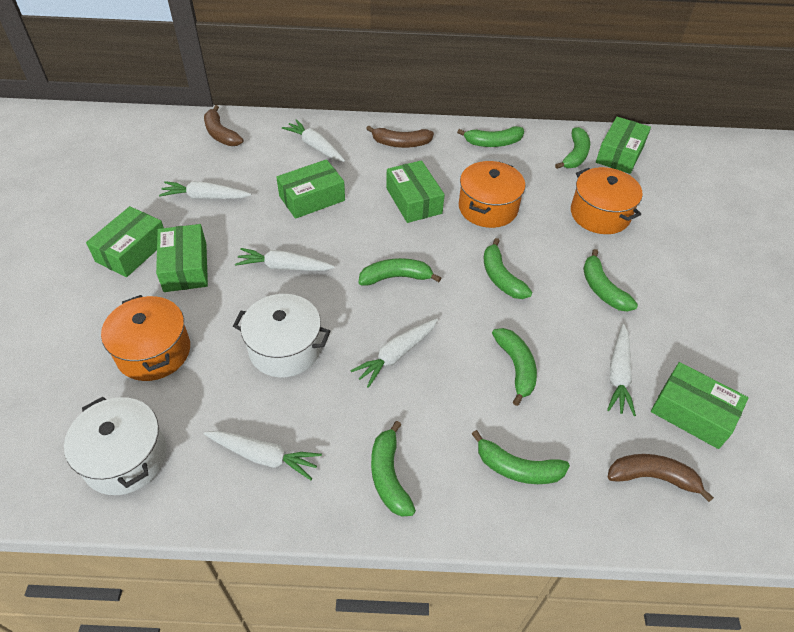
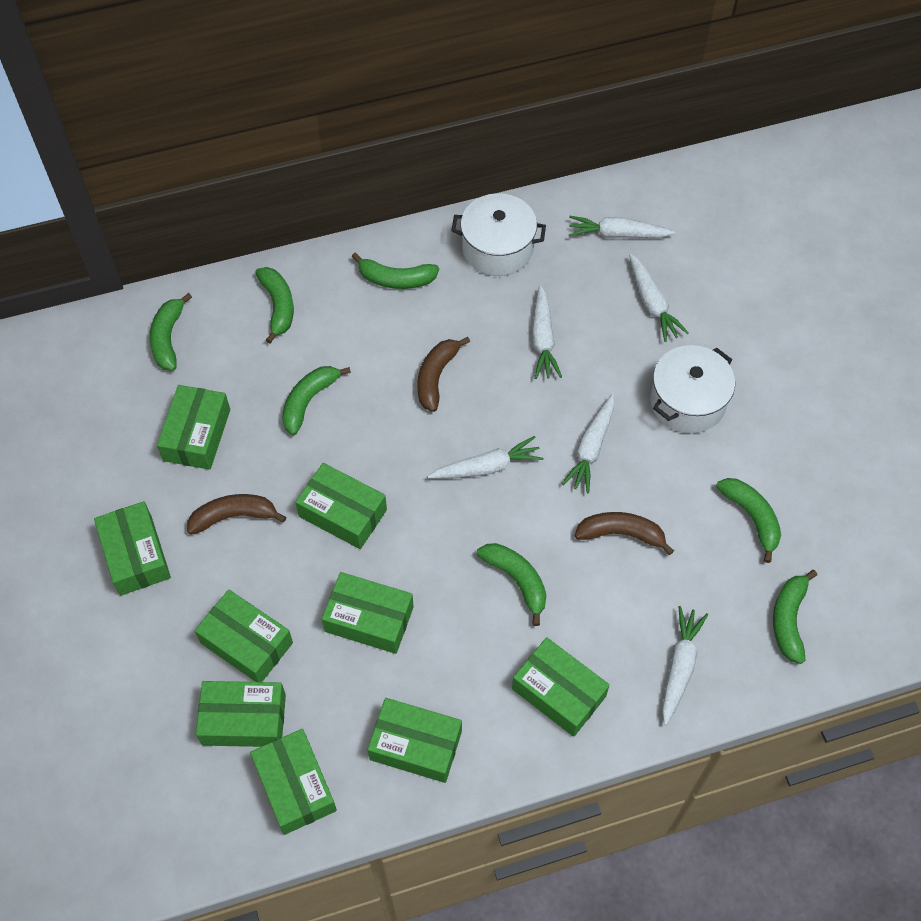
green banana: 8 -> 7
green box: 6 -> 9
orange pot: 3 -> 0

